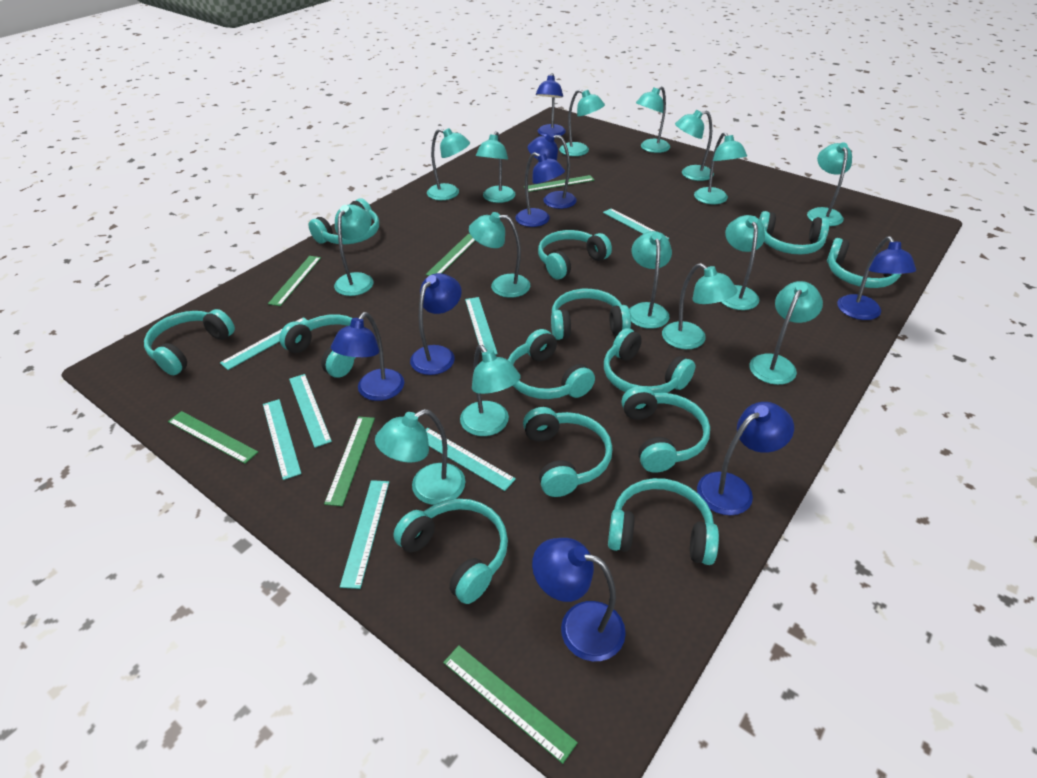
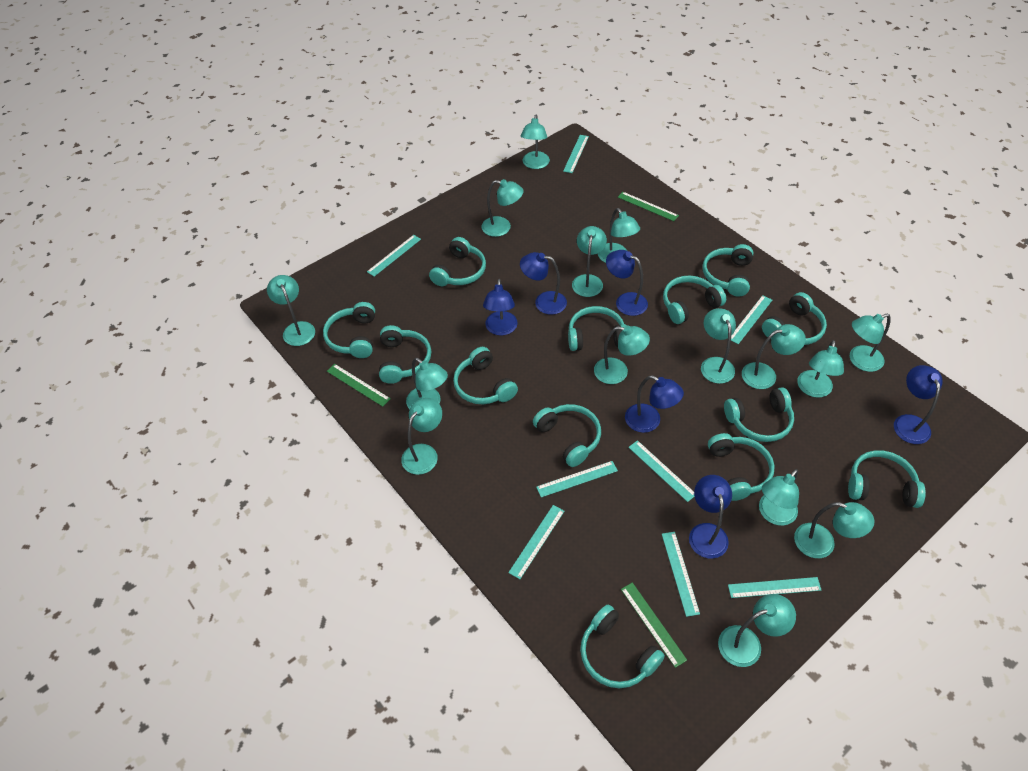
blue lamp: 8 -> 6
green ruler: 6 -> 3
turquoise ruler: 7 -> 8

